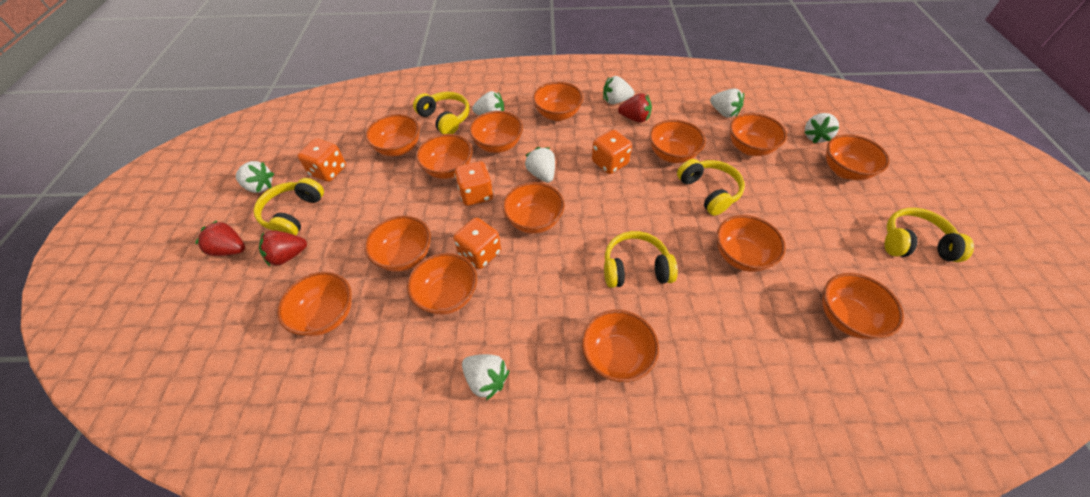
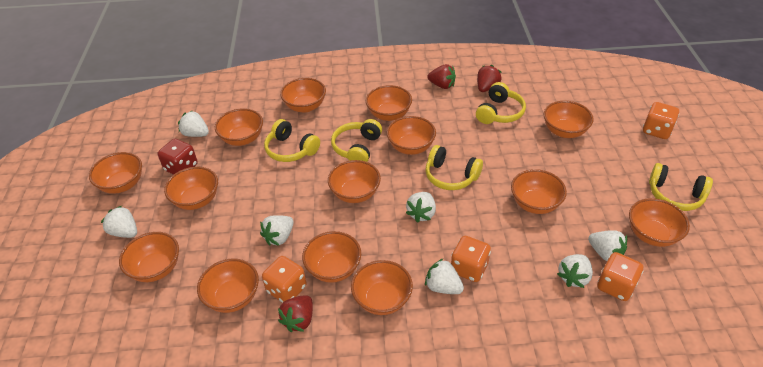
red dice: 0 -> 1

